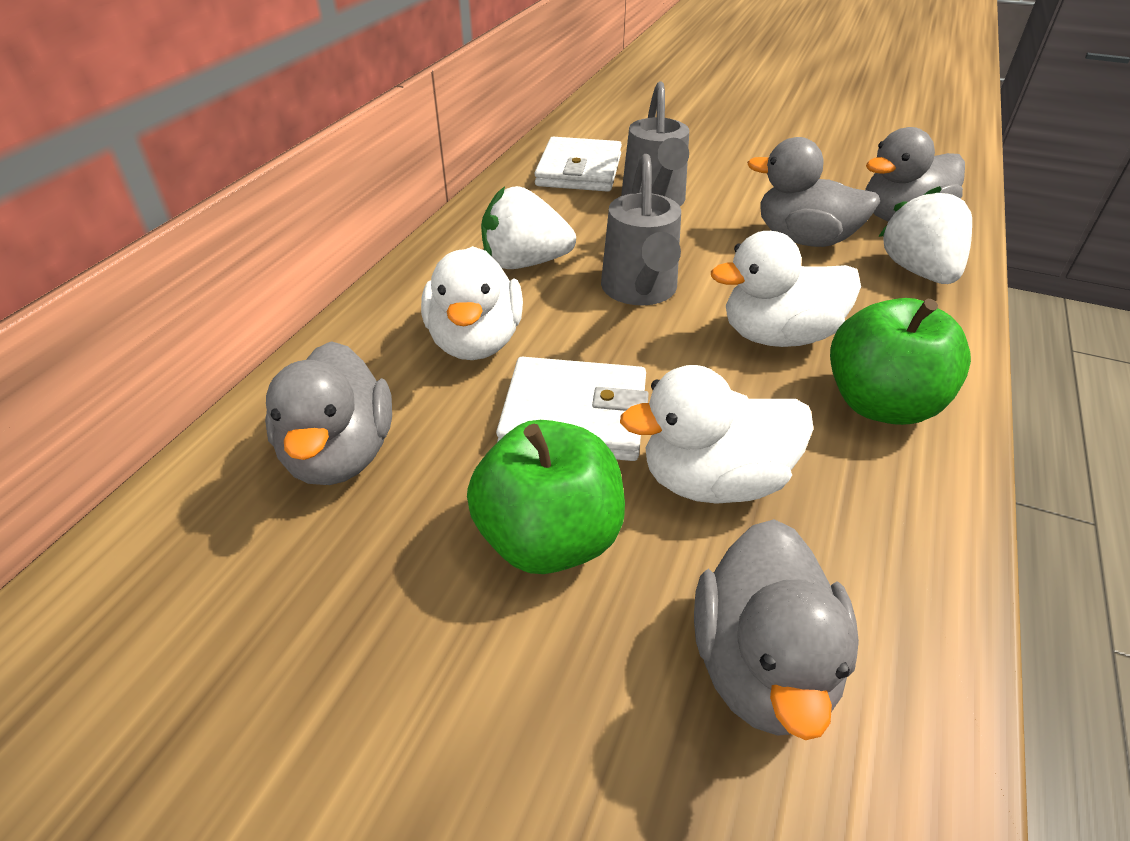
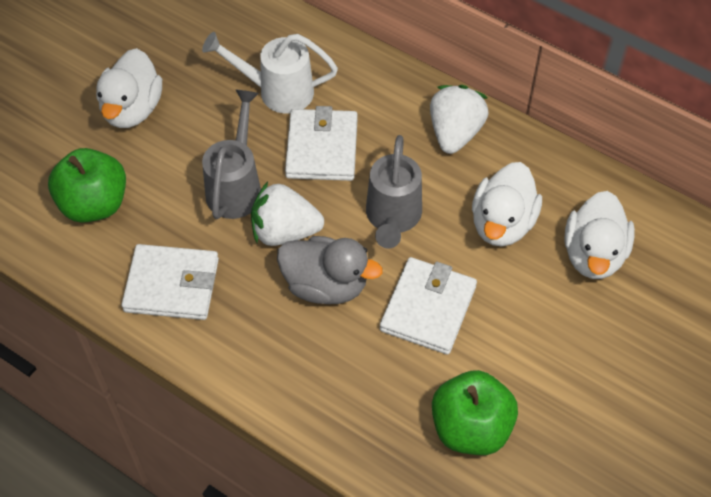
grey duck: 4 -> 1
white wallet: 2 -> 3
white watering can: 0 -> 1

